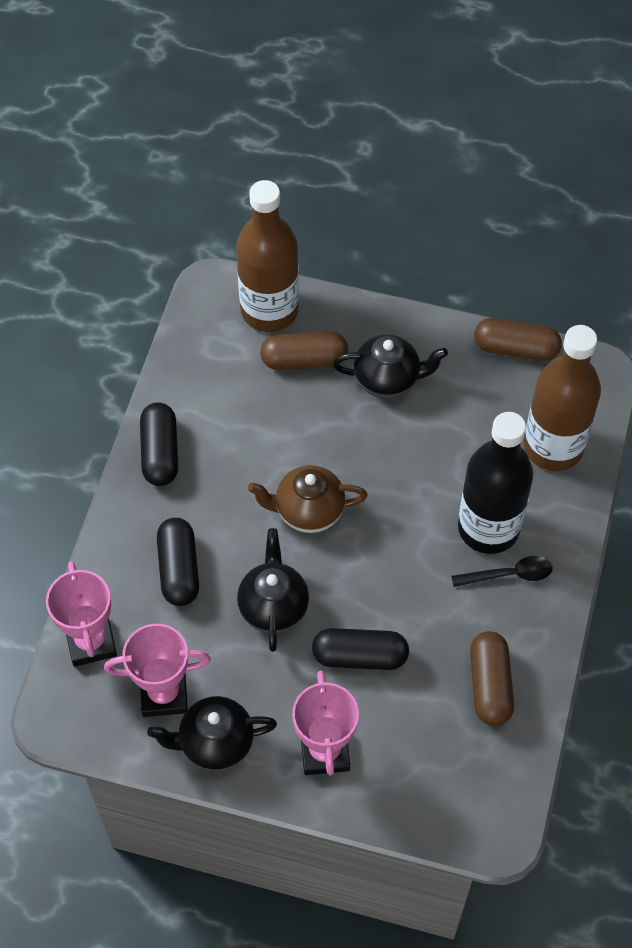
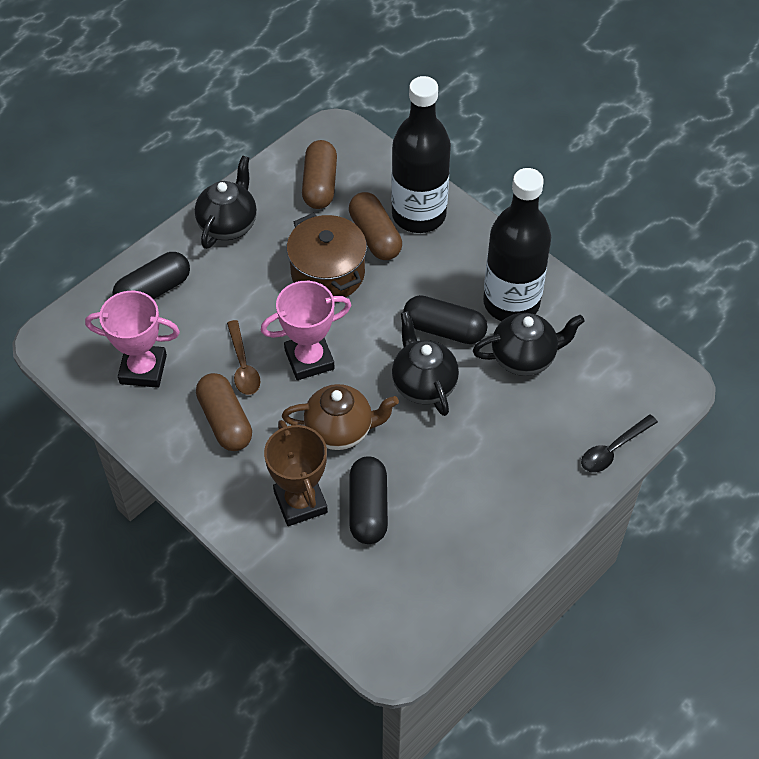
black bottle: 1 -> 2
brown bottle: 2 -> 0
brown pot: 0 -> 1
brown spoon: 0 -> 1
brown trophy: 0 -> 1
pink trophy: 3 -> 2

